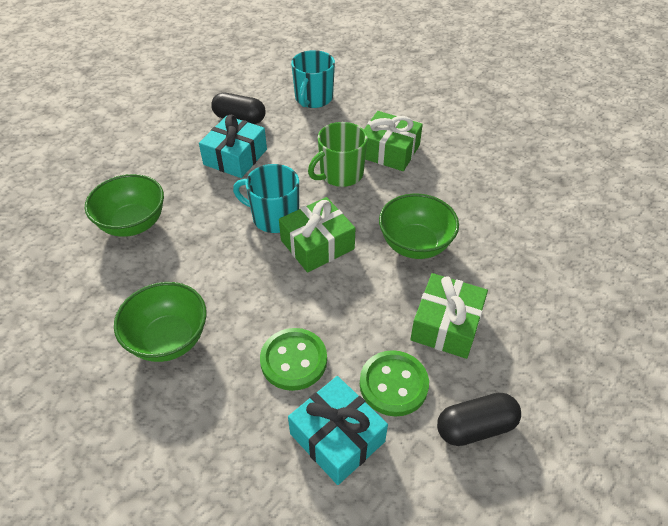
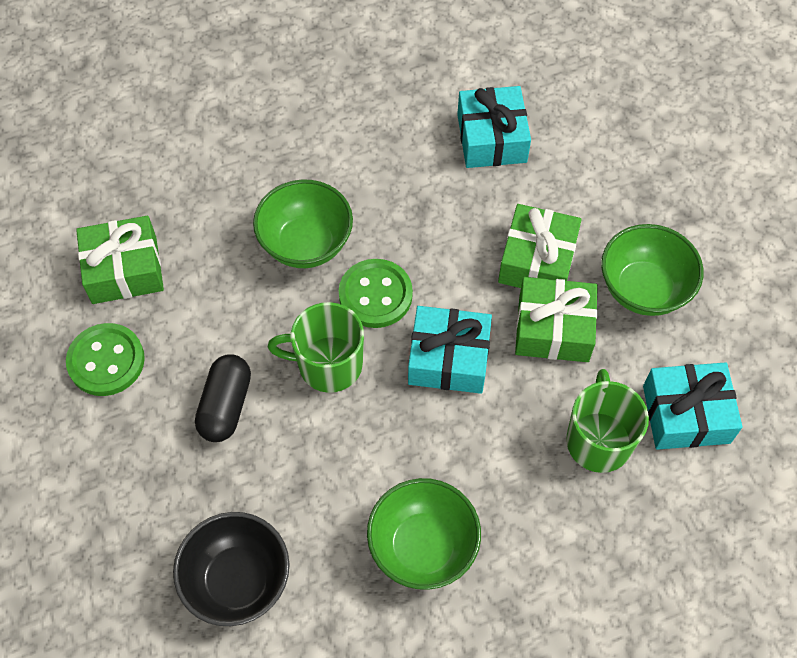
black bowl: 0 -> 1
black capsule: 2 -> 1
green mug: 1 -> 2
turquoise gift: 2 -> 3
turquoise mug: 2 -> 0

